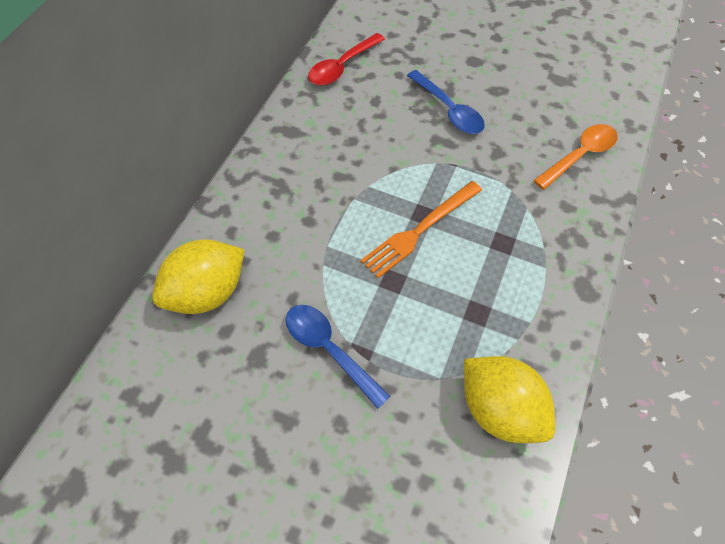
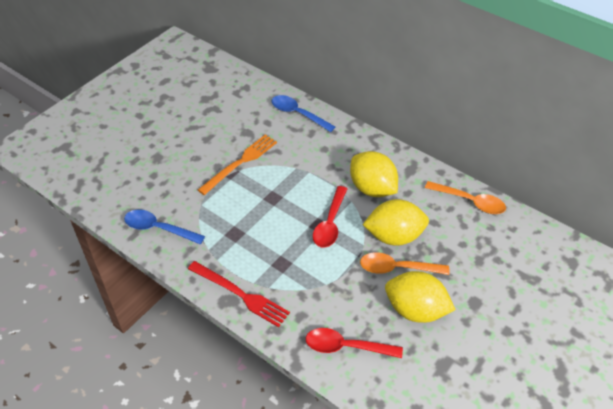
orange spoon: 1 -> 2
red fork: 0 -> 1
red spoon: 1 -> 2
yellow lemon: 2 -> 3

